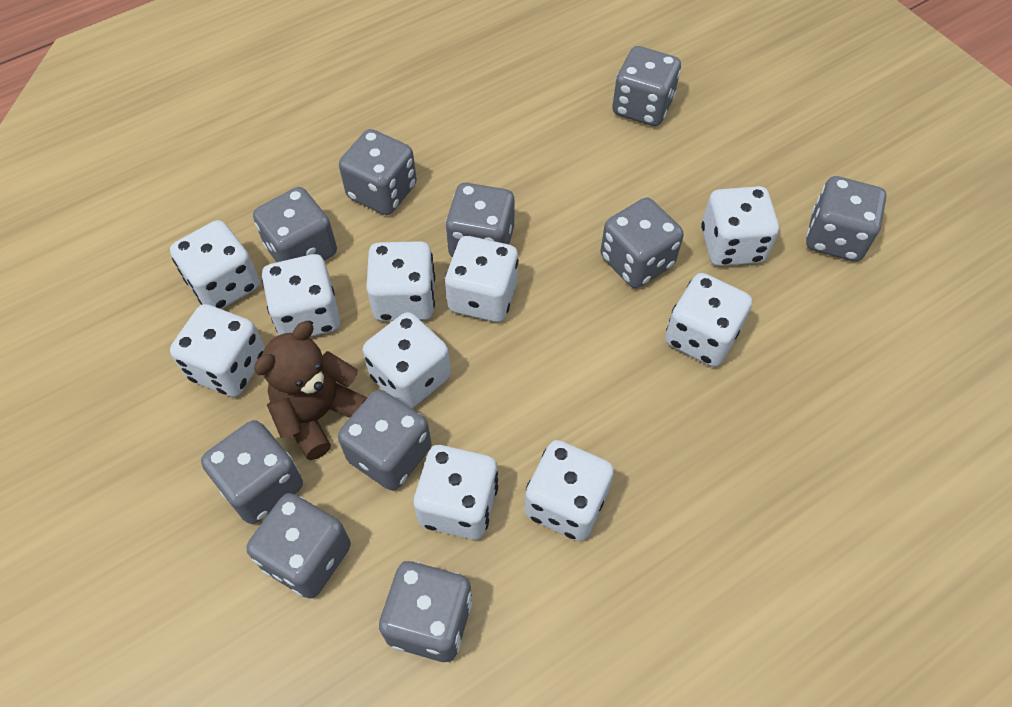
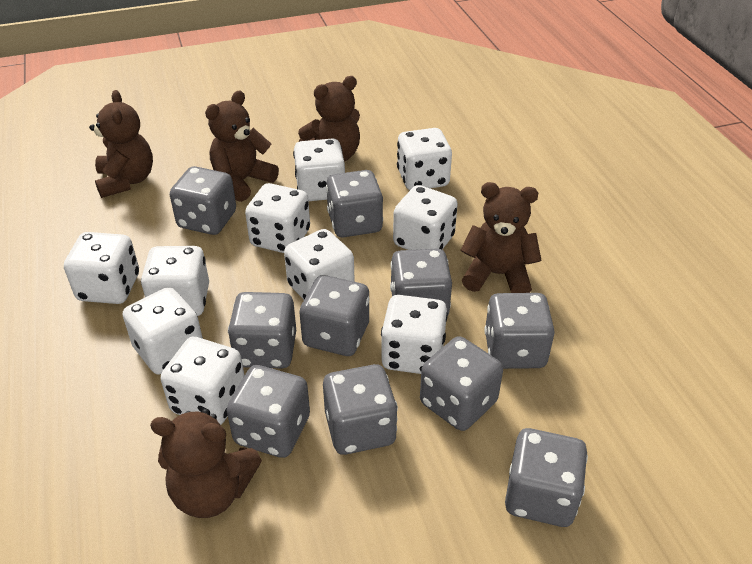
brown teddy bear: 1 -> 5

